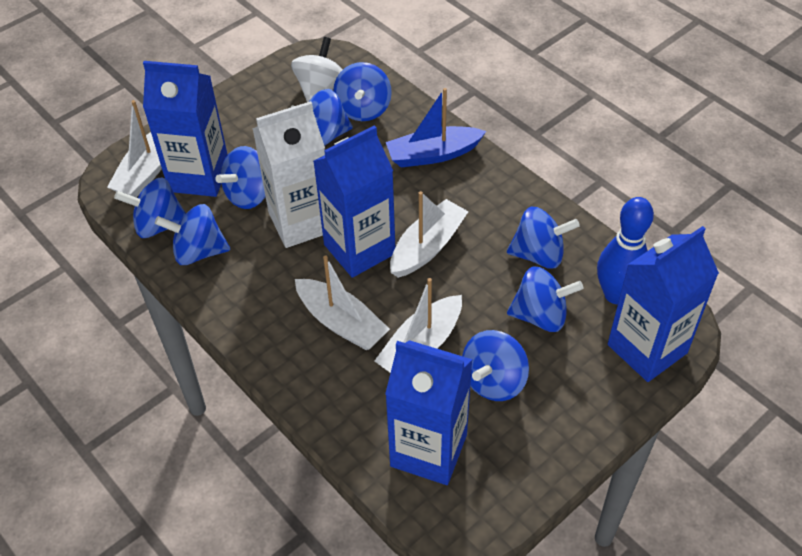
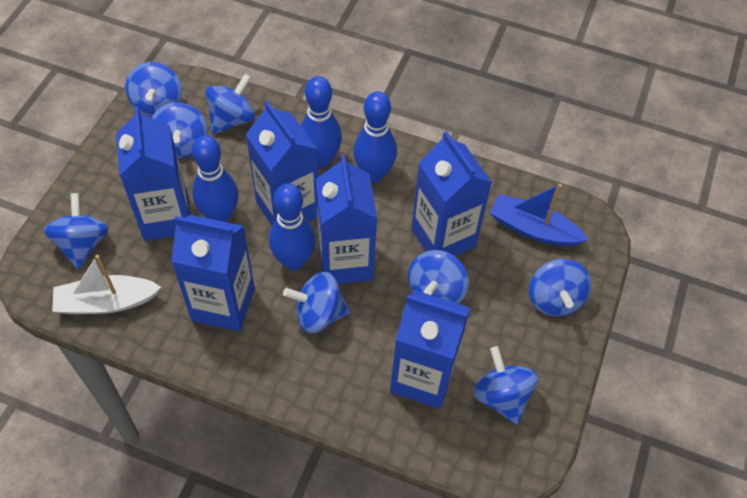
blue bowling pin: 1 -> 4
blue carton: 4 -> 6
white boat: 4 -> 1
white carton: 1 -> 0
white spinning top: 1 -> 0

